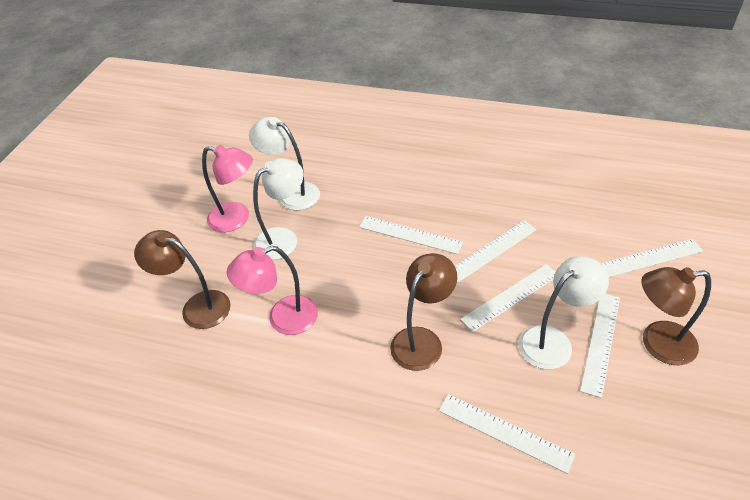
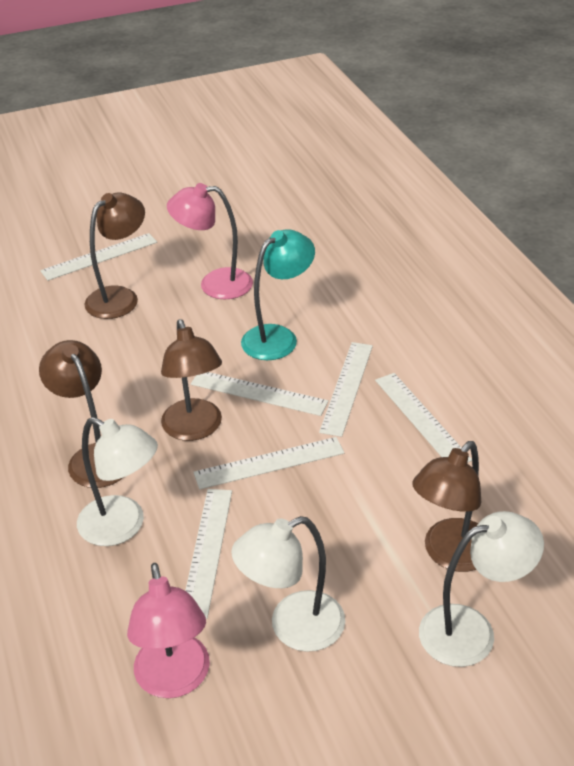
brown lamp: 3 -> 4
turquoise lamp: 0 -> 1

